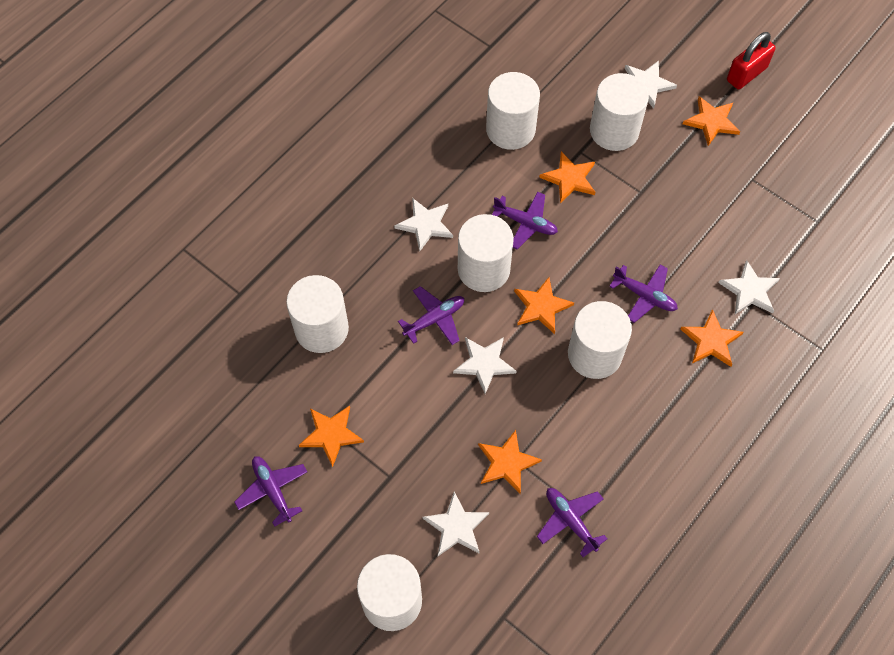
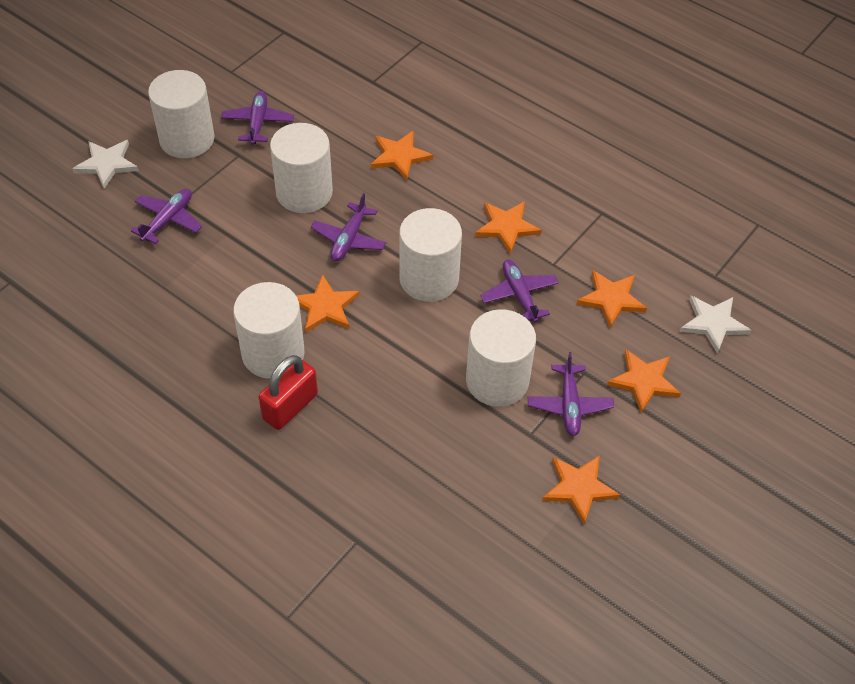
white cylinder: 6 -> 5
white star: 5 -> 2

